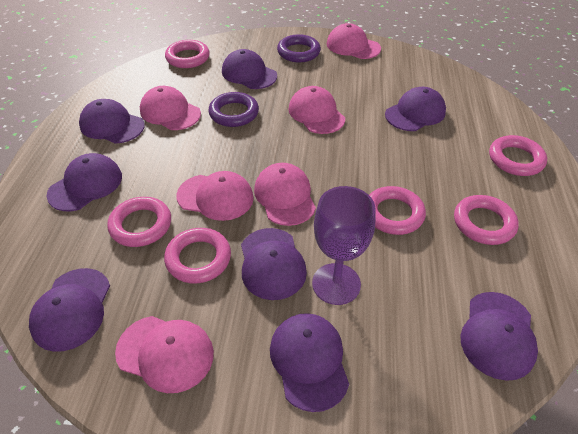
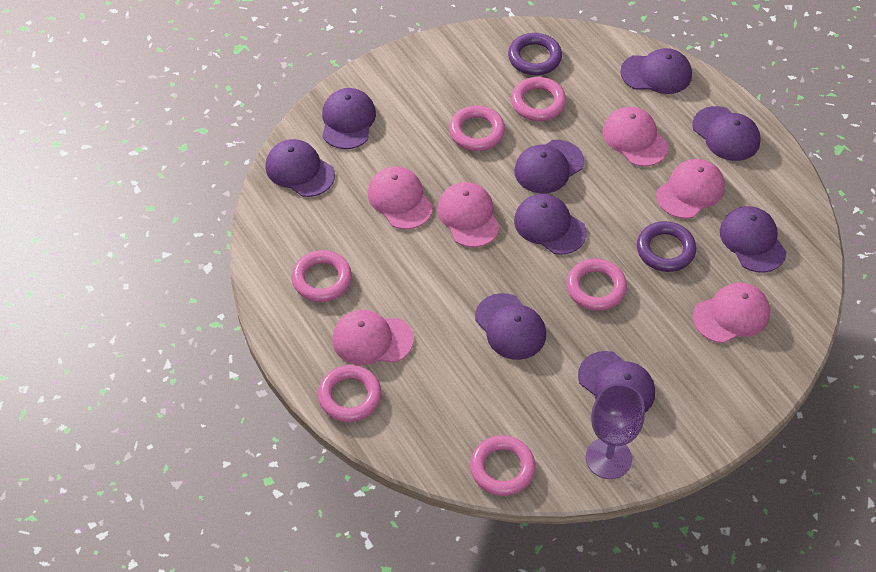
purple cap: 8 -> 9

